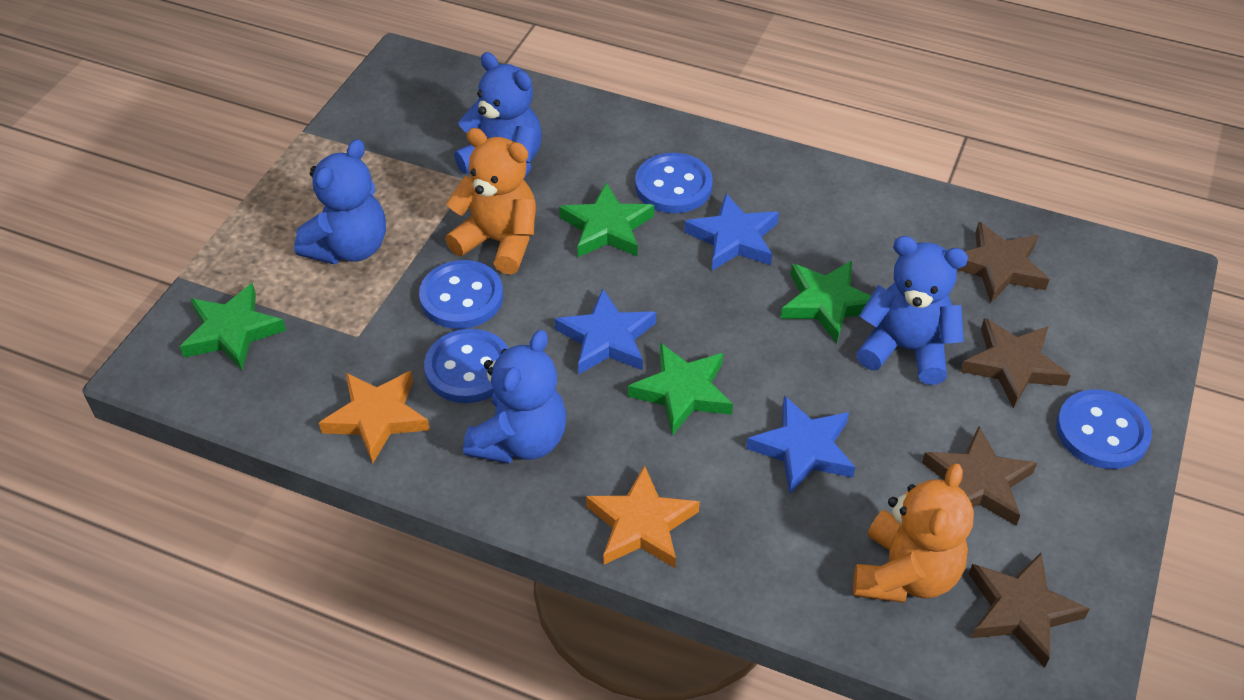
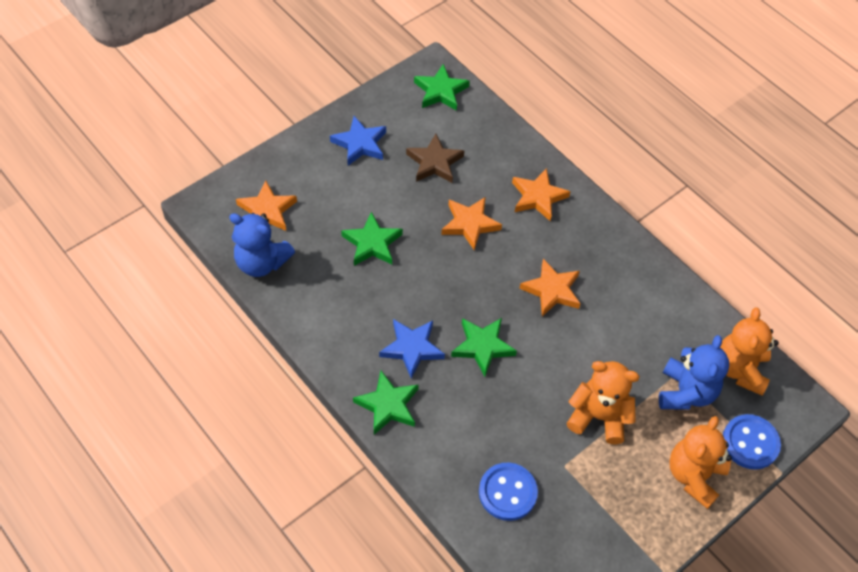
blue button: 4 -> 2
blue star: 3 -> 2
blue teddy bear: 4 -> 2
brown star: 4 -> 1
orange star: 2 -> 4
orange teddy bear: 2 -> 3

